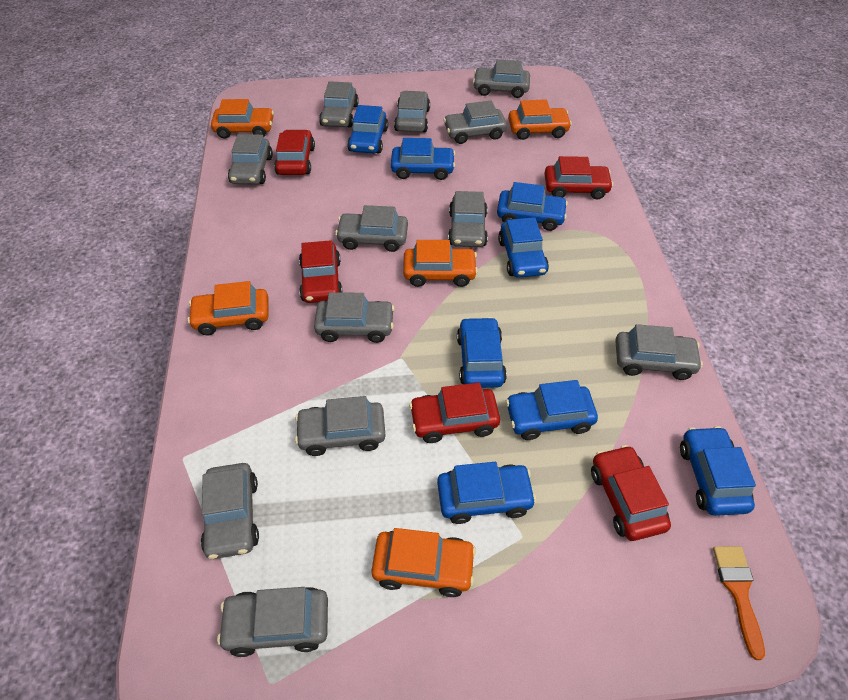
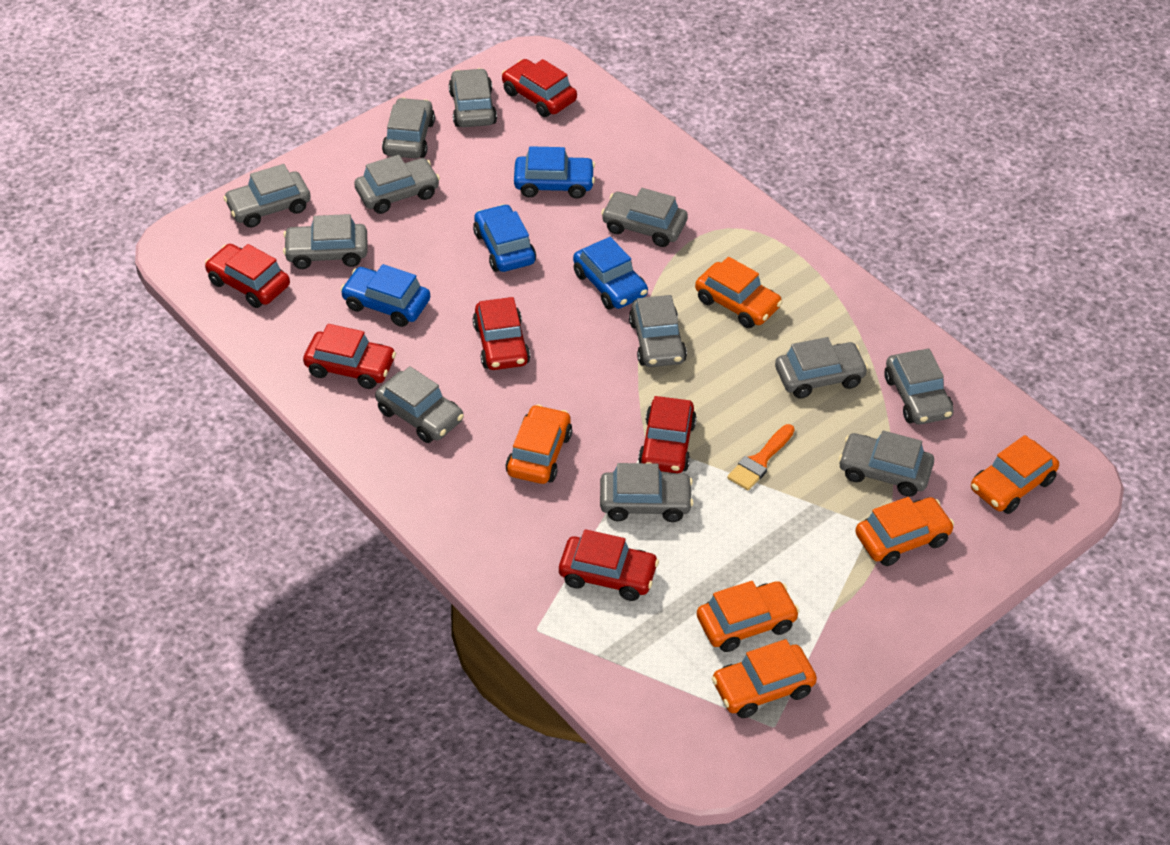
blue car: 8 -> 4
orange car: 5 -> 6
red car: 5 -> 6

